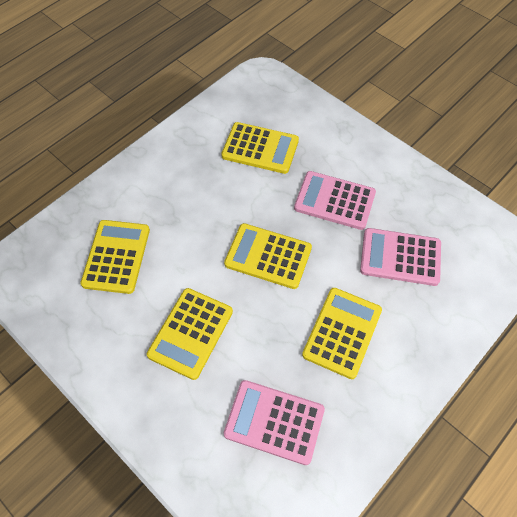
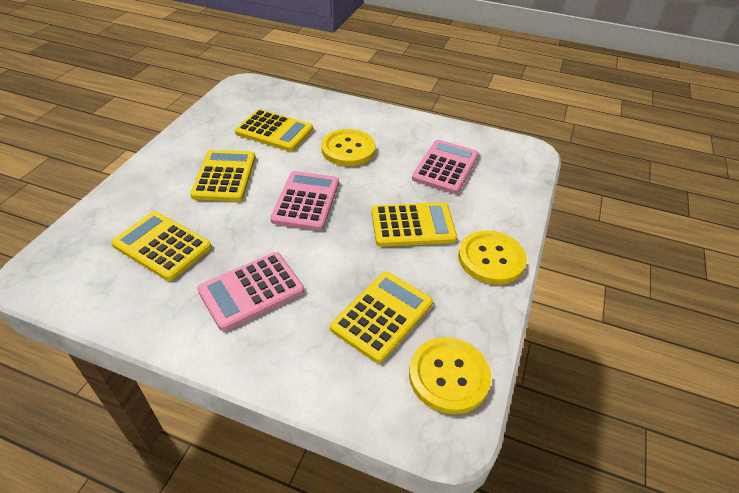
yellow button: 0 -> 3

